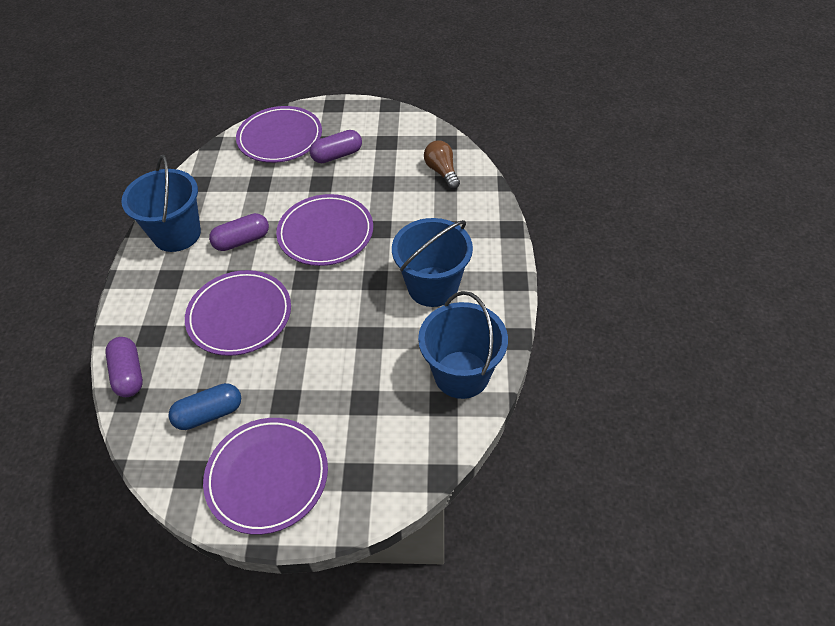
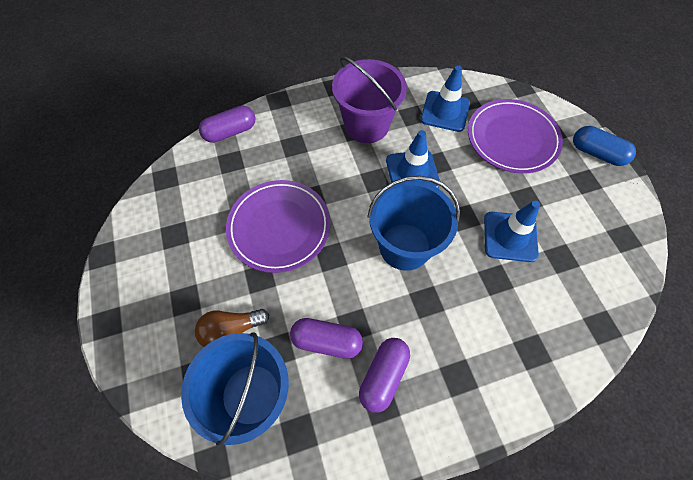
blue bucket: 3 -> 2
blue traffic cone: 0 -> 3
purple bucket: 0 -> 1
purple plate: 4 -> 2

